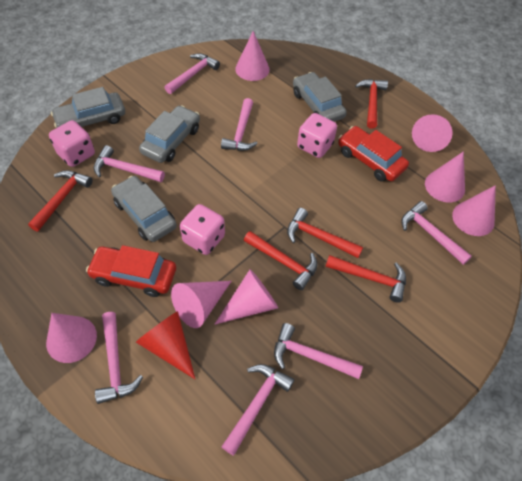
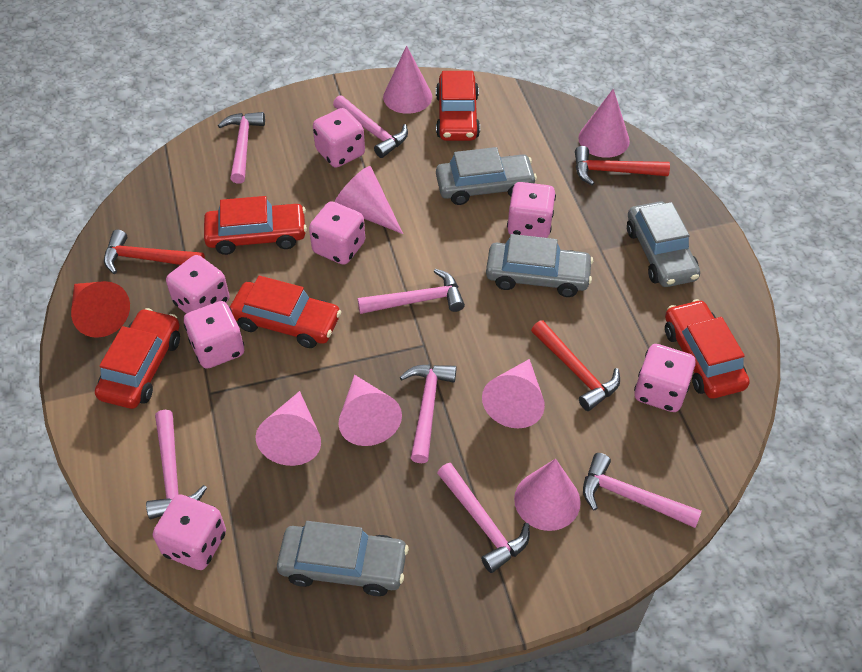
pink dice: 3 -> 7
red car: 2 -> 5
red hammer: 5 -> 3

